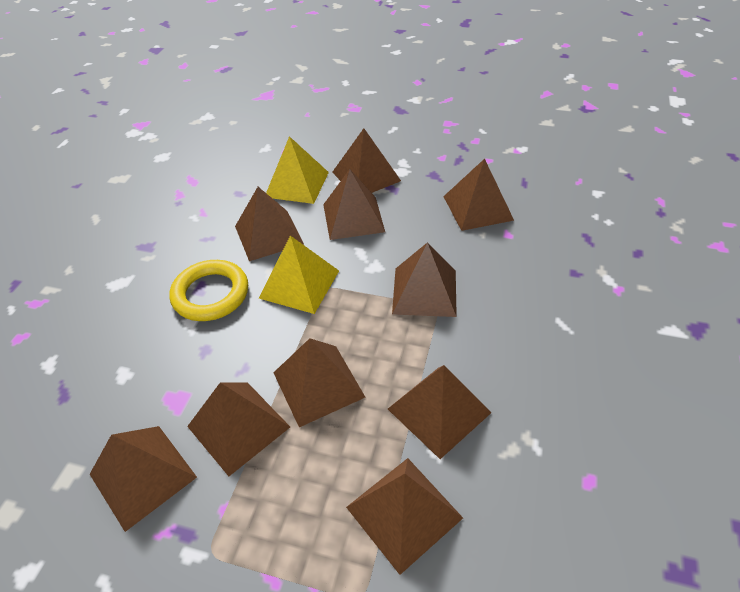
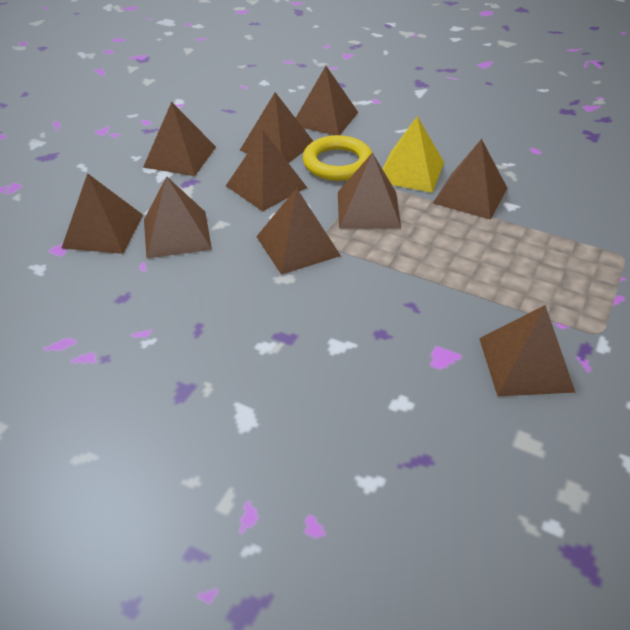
yellow pyramid: 2 -> 1

